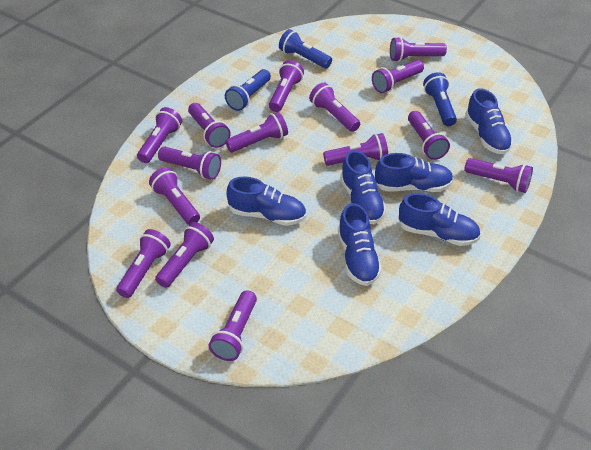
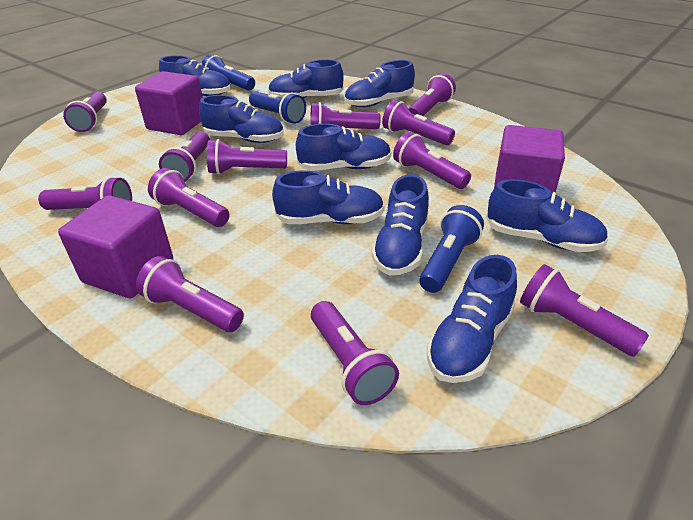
blue shoe: 6 -> 9
purple cube: 0 -> 3
purple flashlight: 15 -> 12

